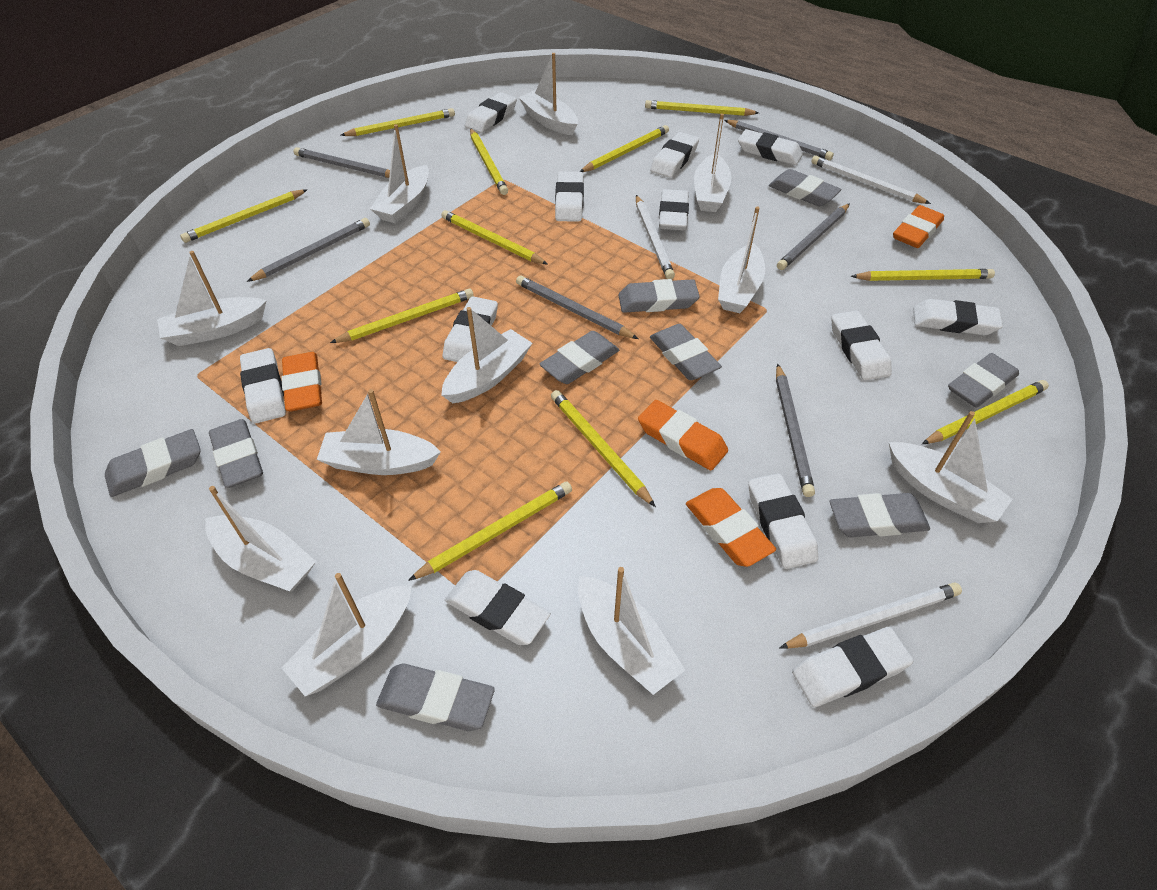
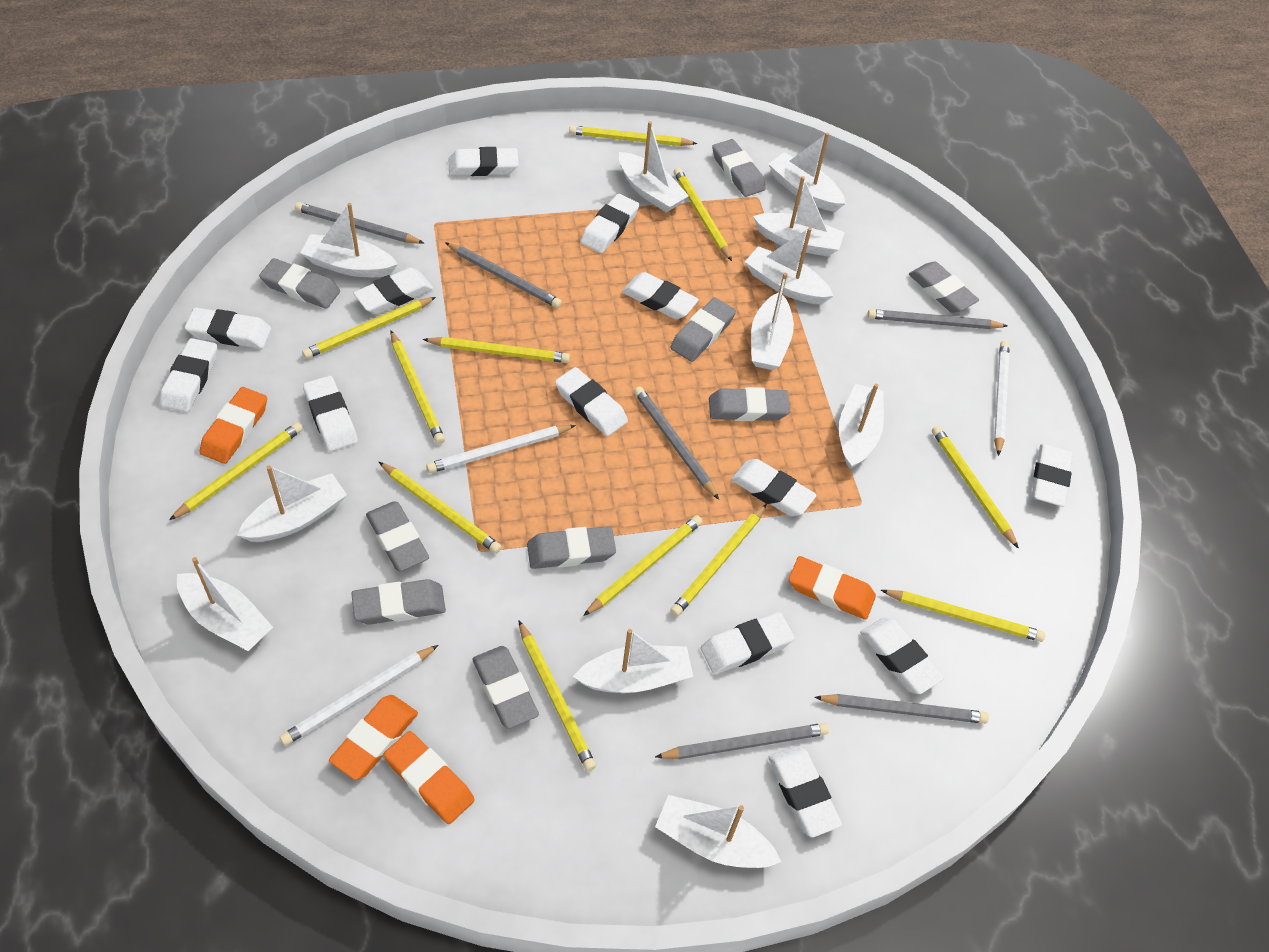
white eraser: 12 -> 13
yellow pencil: 11 -> 12

